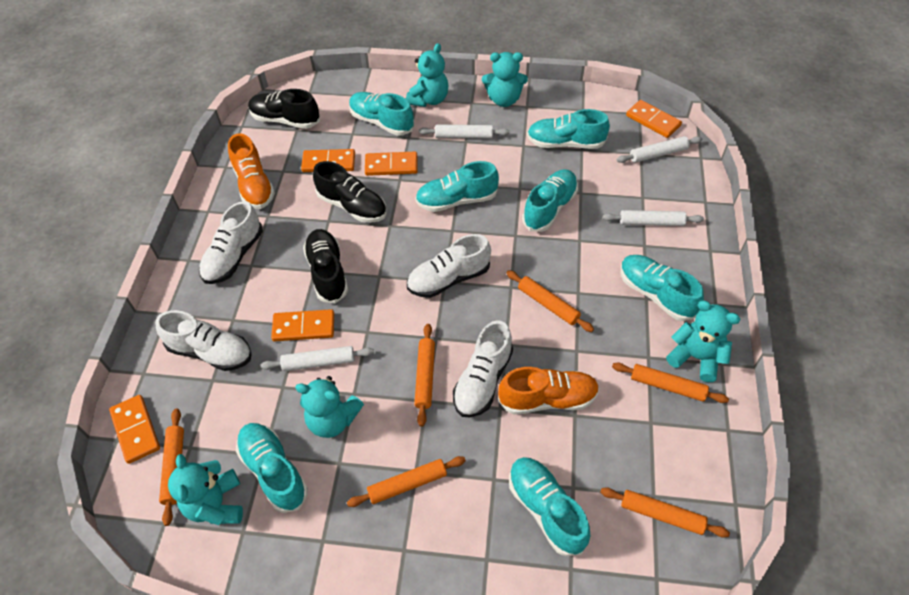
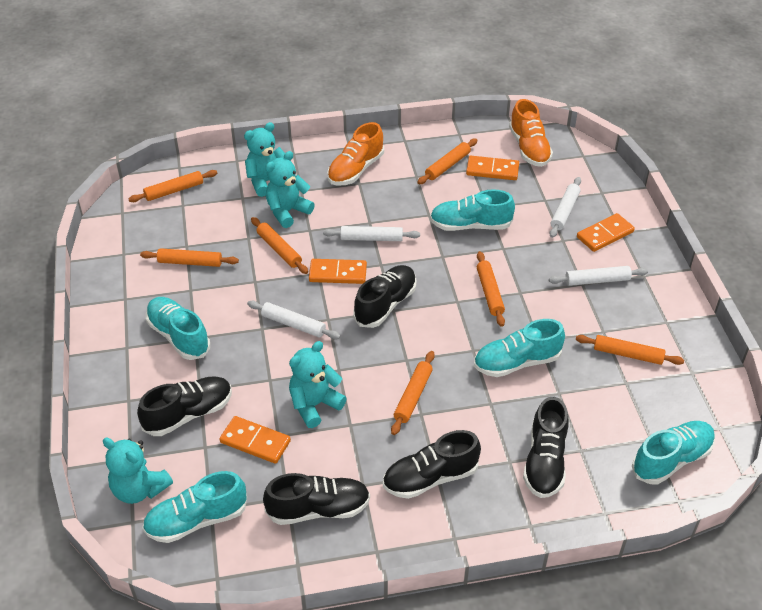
black shoe: 3 -> 5
orange domino: 5 -> 4
orange rolling pin: 6 -> 7
turquoise shoe: 7 -> 5
turquoise teddy bear: 5 -> 4
white shoe: 4 -> 0

